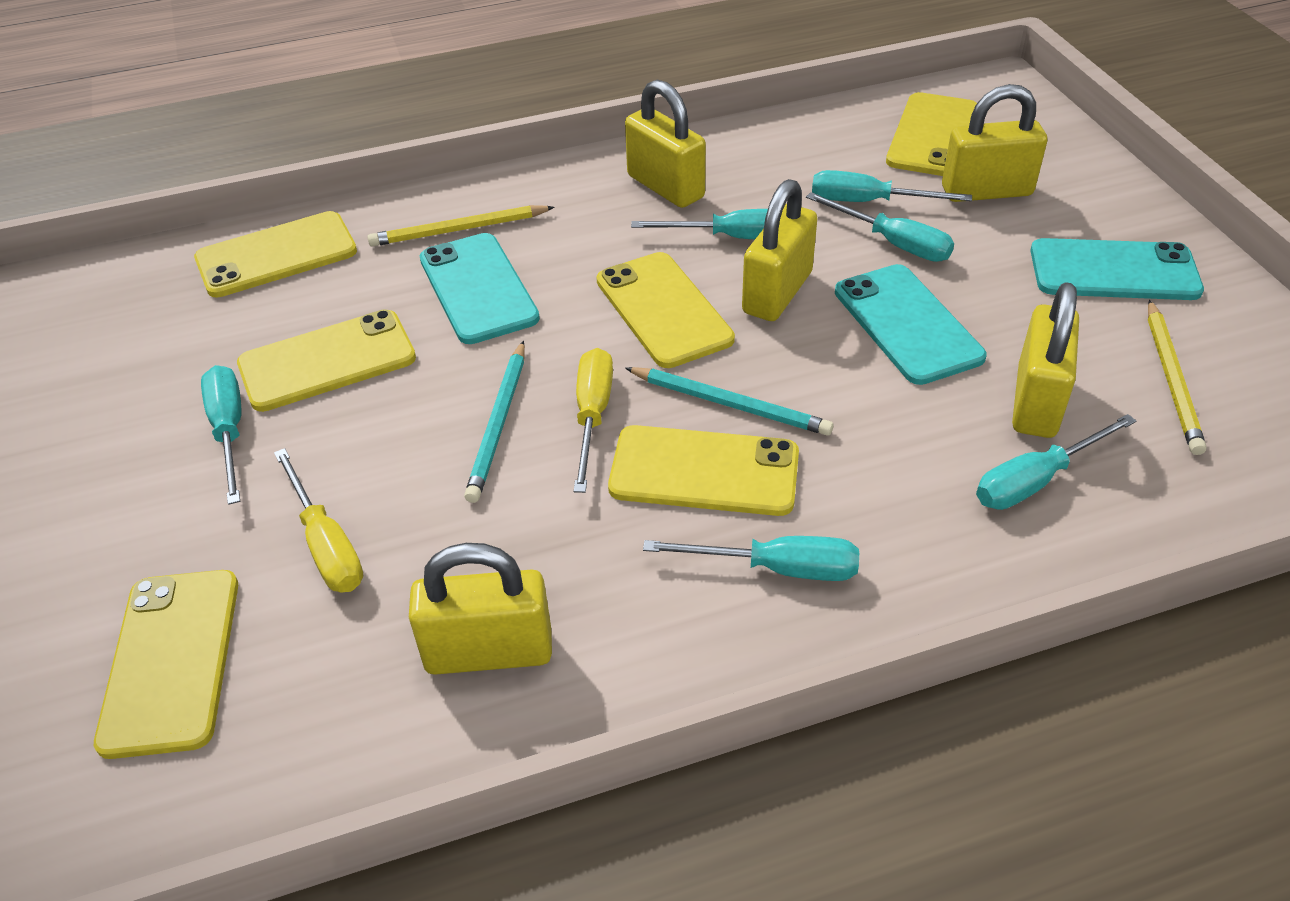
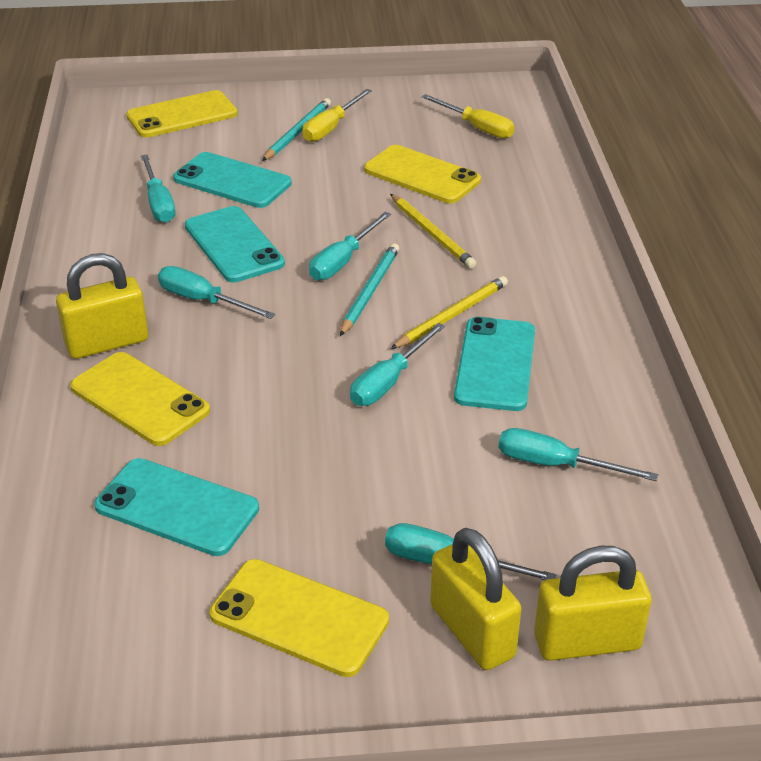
turquoise phone: 3 -> 4
yellow padlock: 5 -> 3
yellow phone: 6 -> 4

